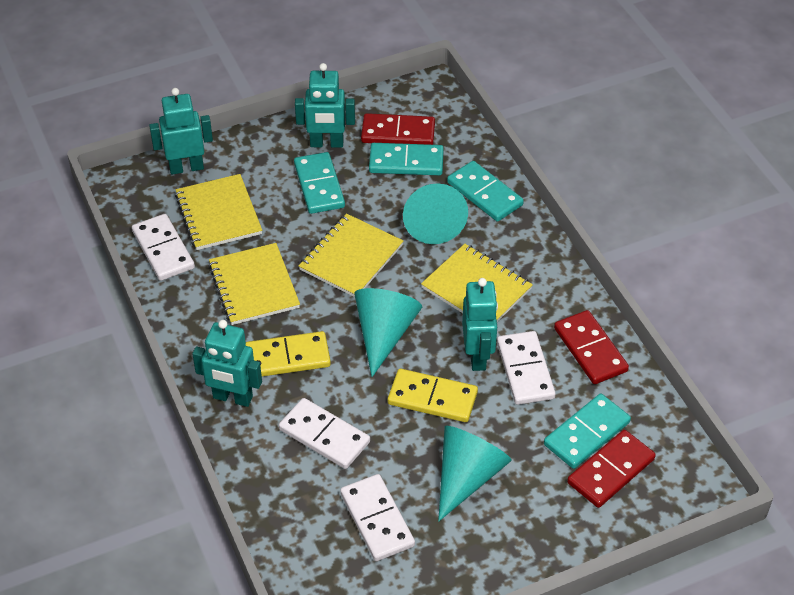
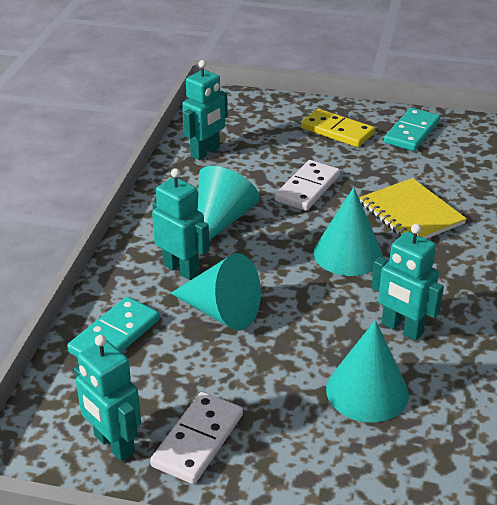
red domino: 3 -> 0
turquoise cone: 3 -> 4
turquoise domino: 4 -> 2
white domino: 4 -> 2
yellow domino: 2 -> 1
yellow notebook: 4 -> 1

